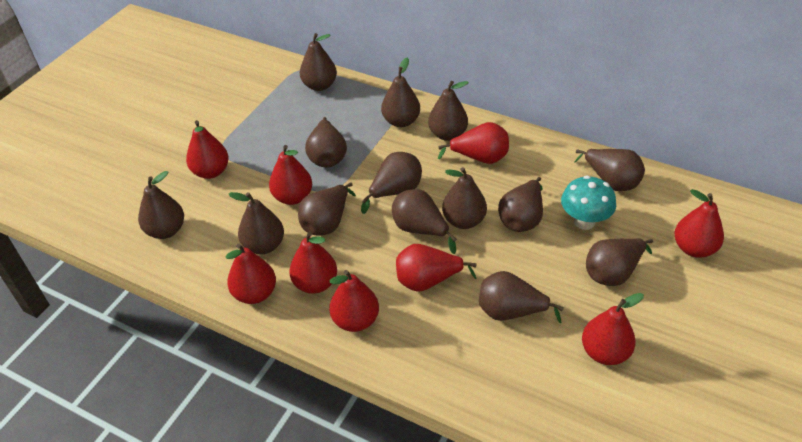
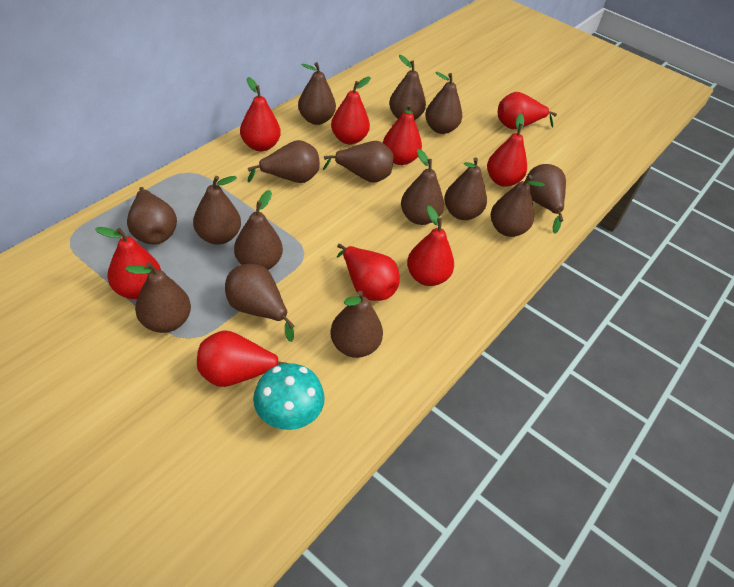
brown pear: 14 -> 15

